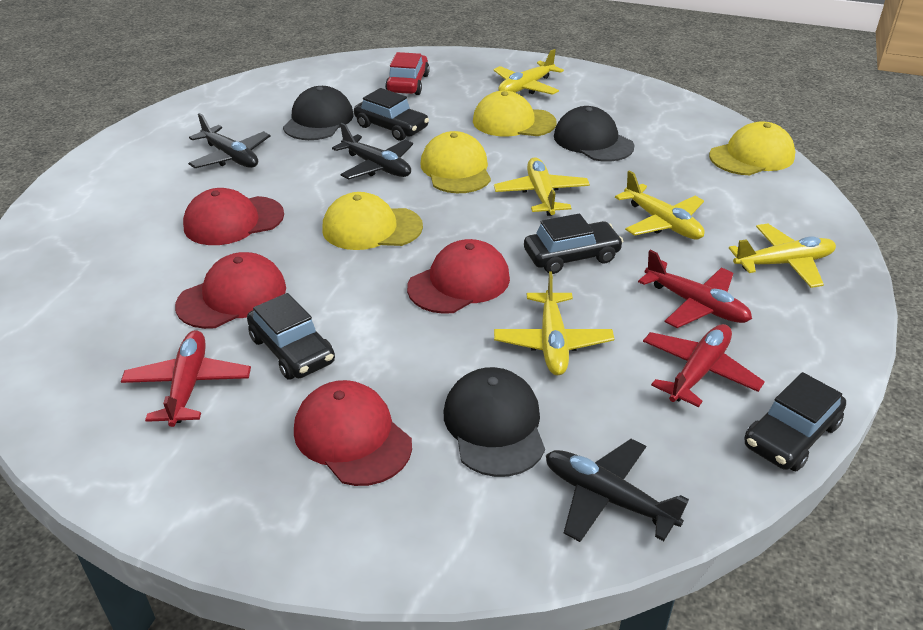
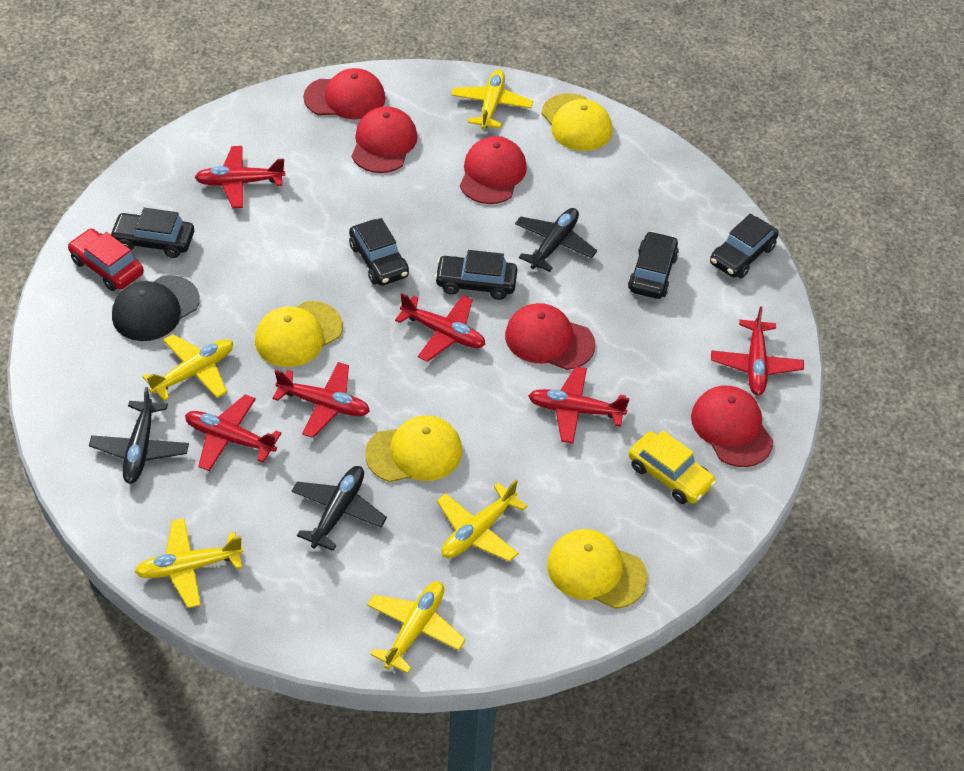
black cap: 3 -> 1
black car: 4 -> 5
red cap: 4 -> 5
red plane: 3 -> 6
yellow car: 0 -> 1

